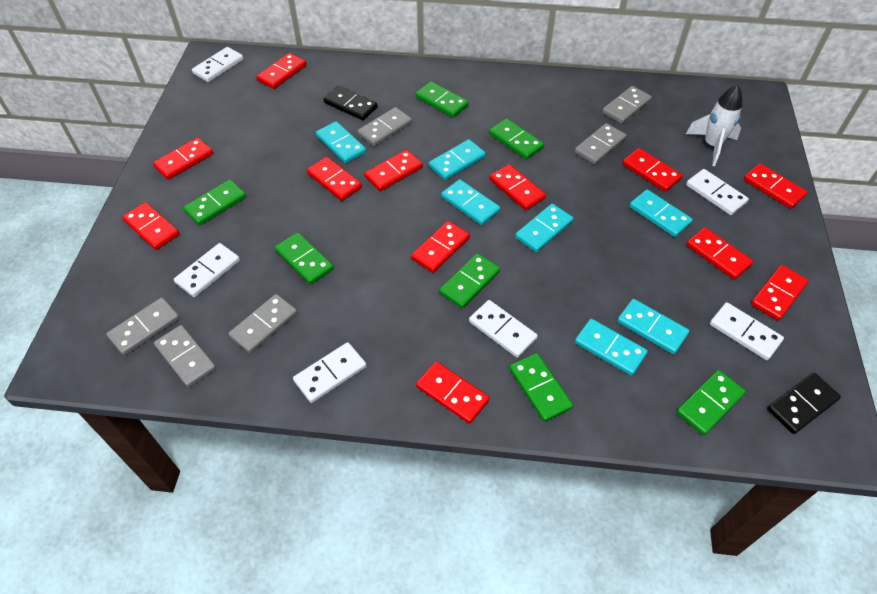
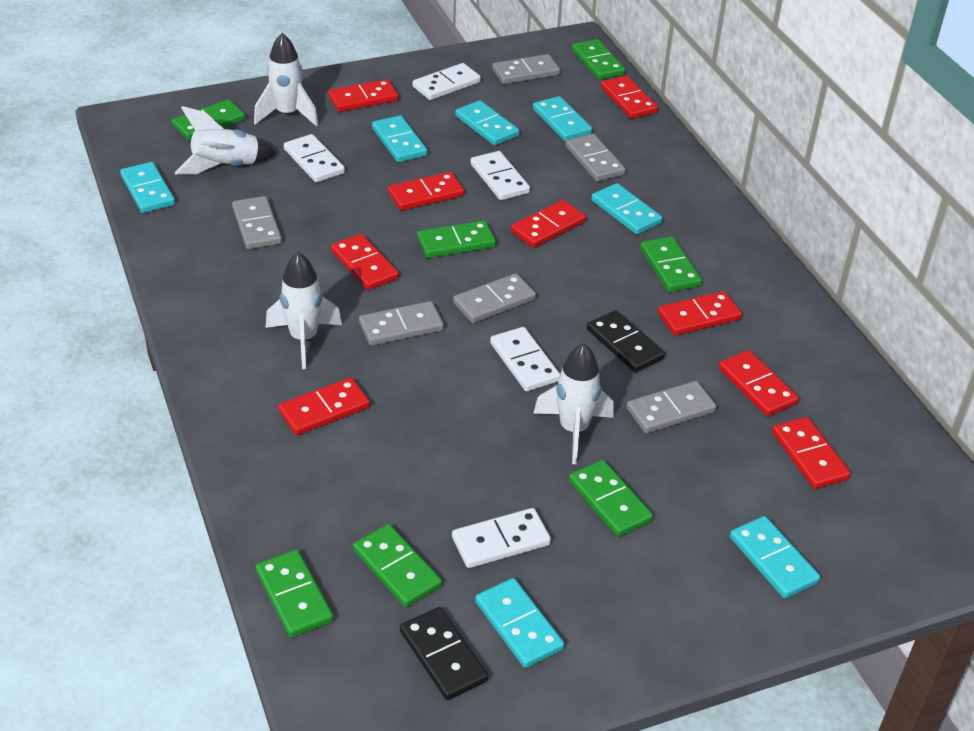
red domino: 12 -> 9
white domino: 6 -> 5
white rocket: 1 -> 4

